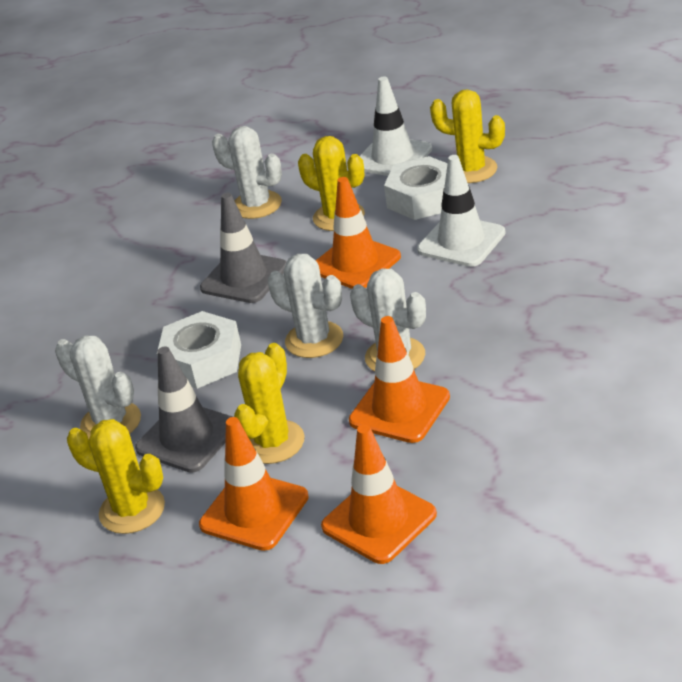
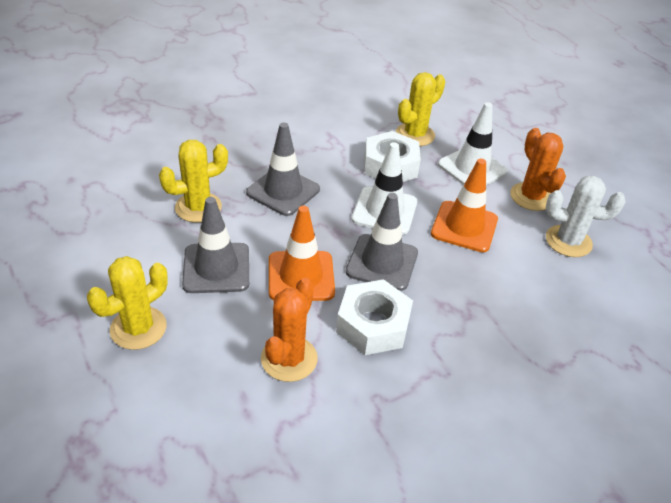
grey traffic cone: 2 -> 3
orange cactus: 0 -> 2
orange traffic cone: 4 -> 2
white cactus: 4 -> 1
yellow cactus: 4 -> 3

